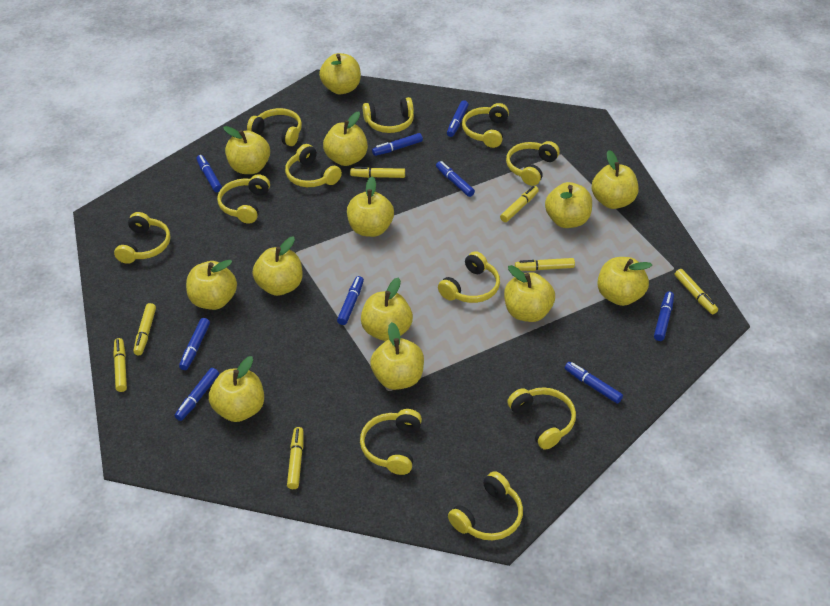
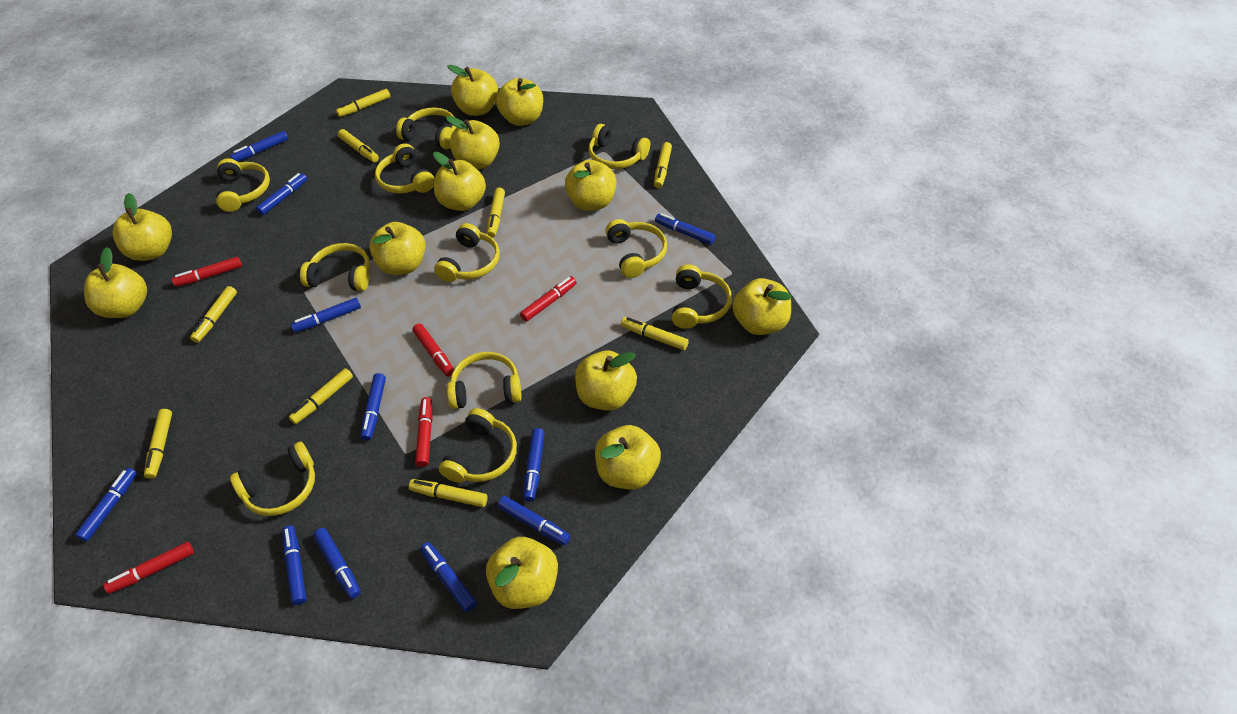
blue marker: 9 -> 11
red marker: 0 -> 5
yellow apple: 13 -> 12
yellow marker: 7 -> 9

